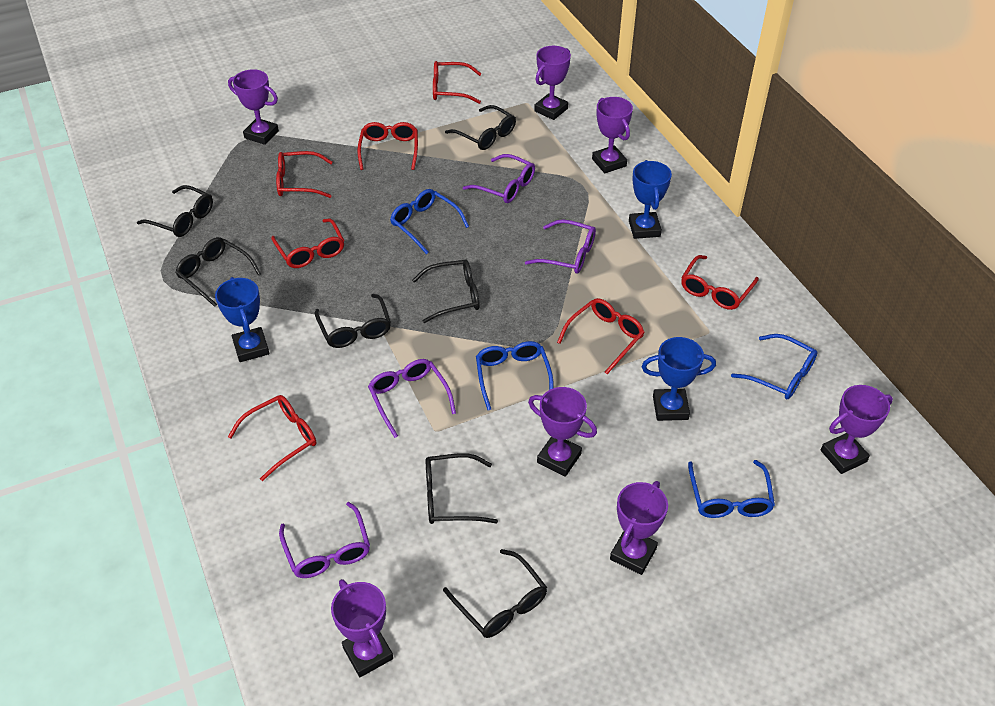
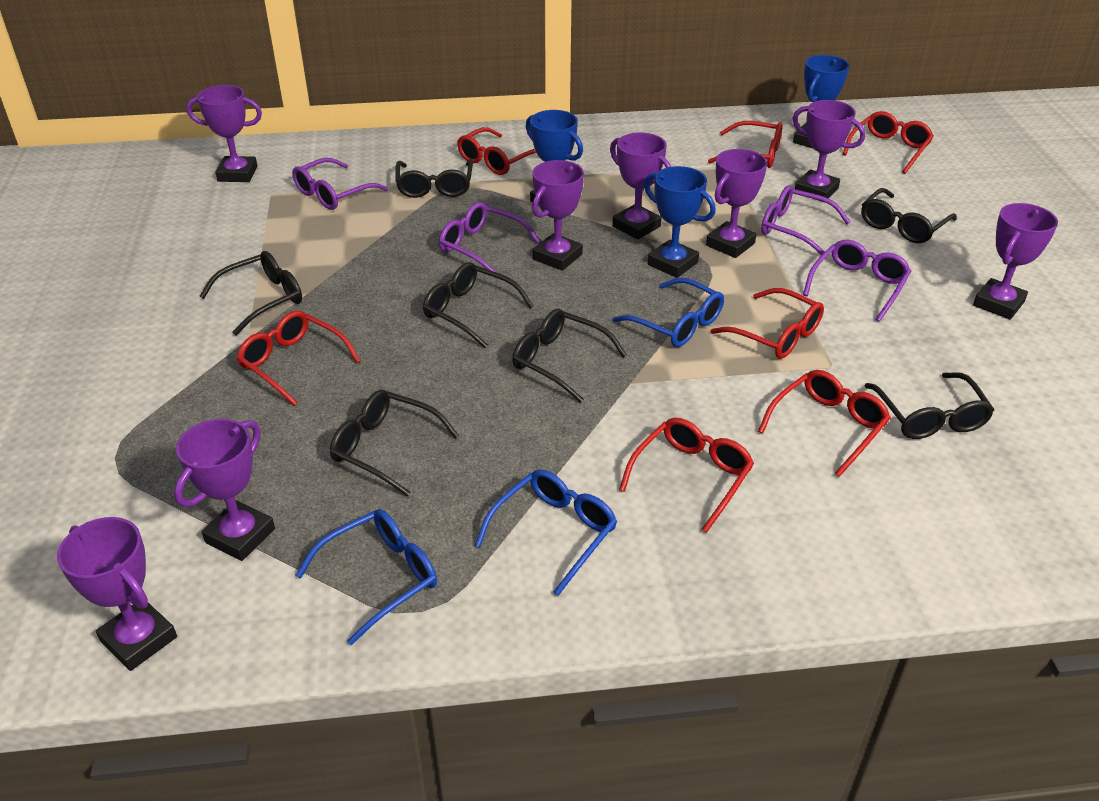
blue glasses: 4 -> 3
purple trophy: 7 -> 8

